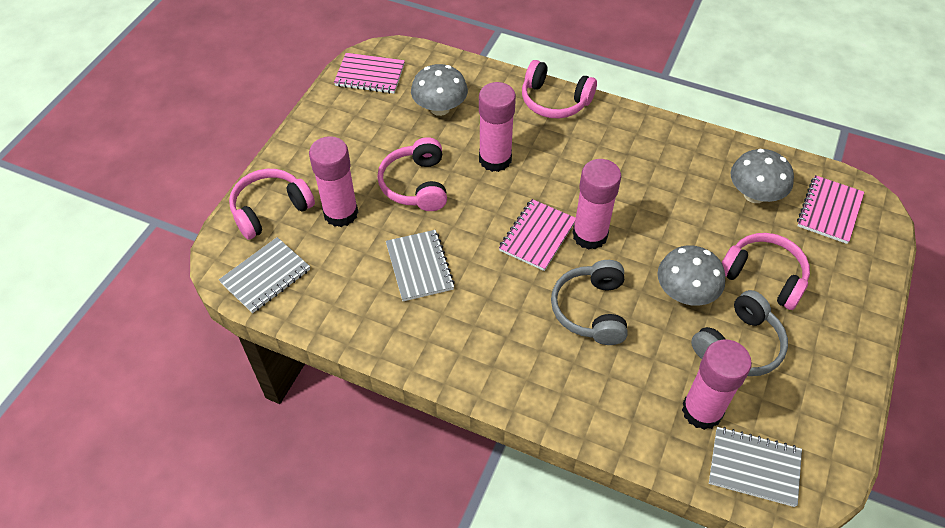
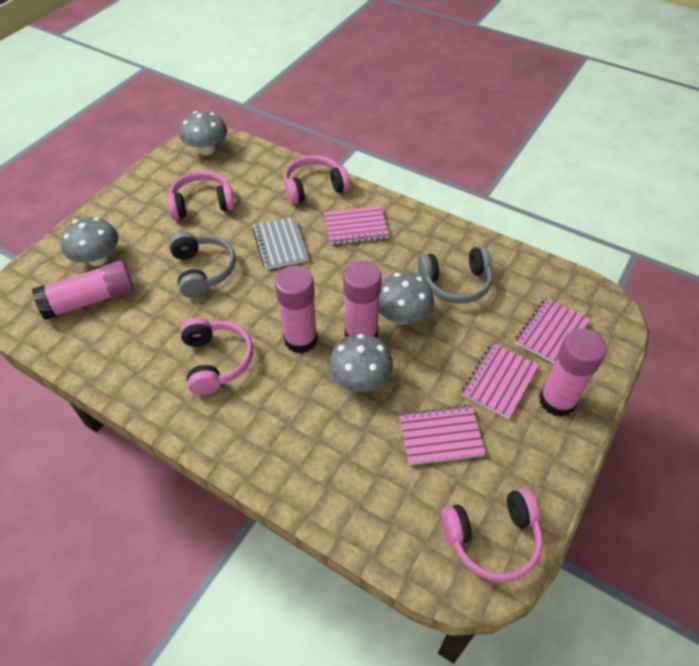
grey mushroom: 3 -> 4
grey notebook: 3 -> 1
pink notebook: 3 -> 4

